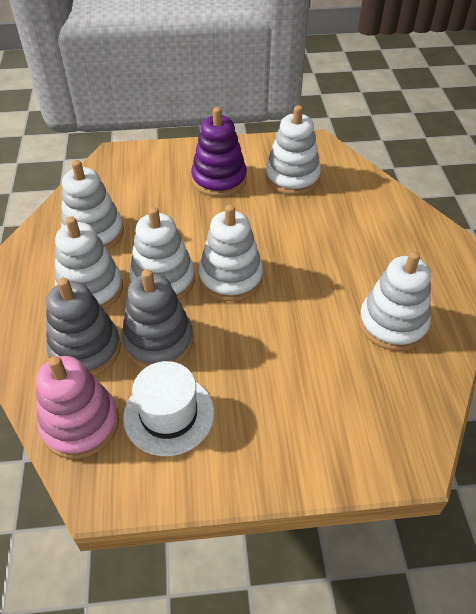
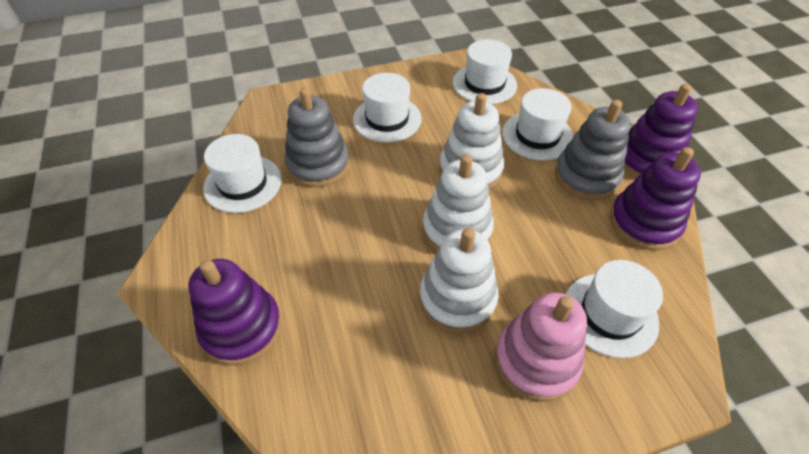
purple stacking toy: 1 -> 3
white hat: 1 -> 5
white stacking toy: 6 -> 3

